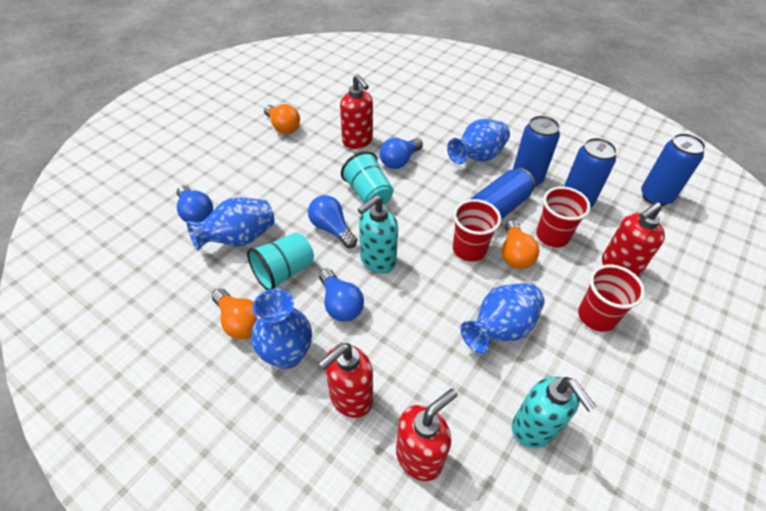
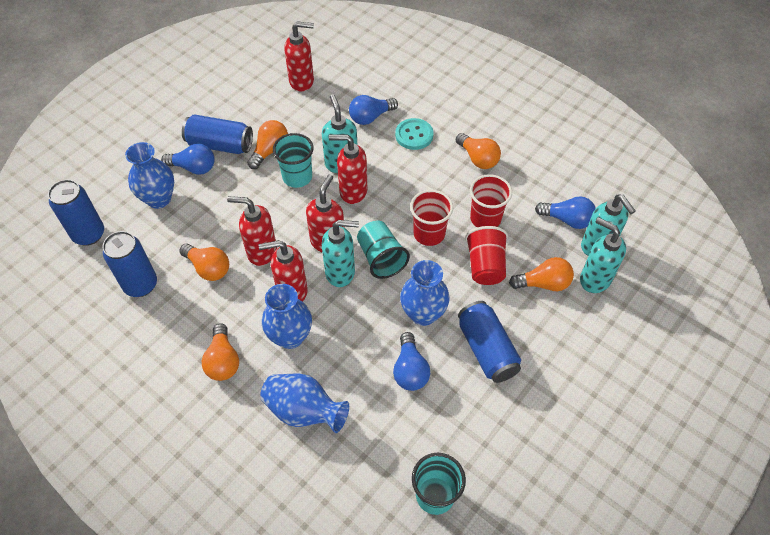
orange light bulb: 3 -> 5
red soap dispenser: 4 -> 5
turquoise button: 0 -> 1
turquoise cup: 2 -> 3
turquoise soap dispenser: 2 -> 4

